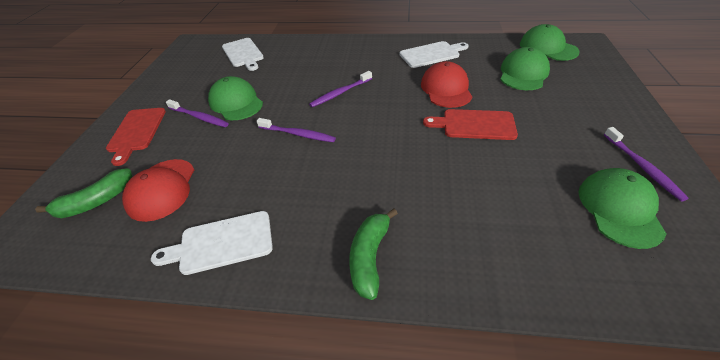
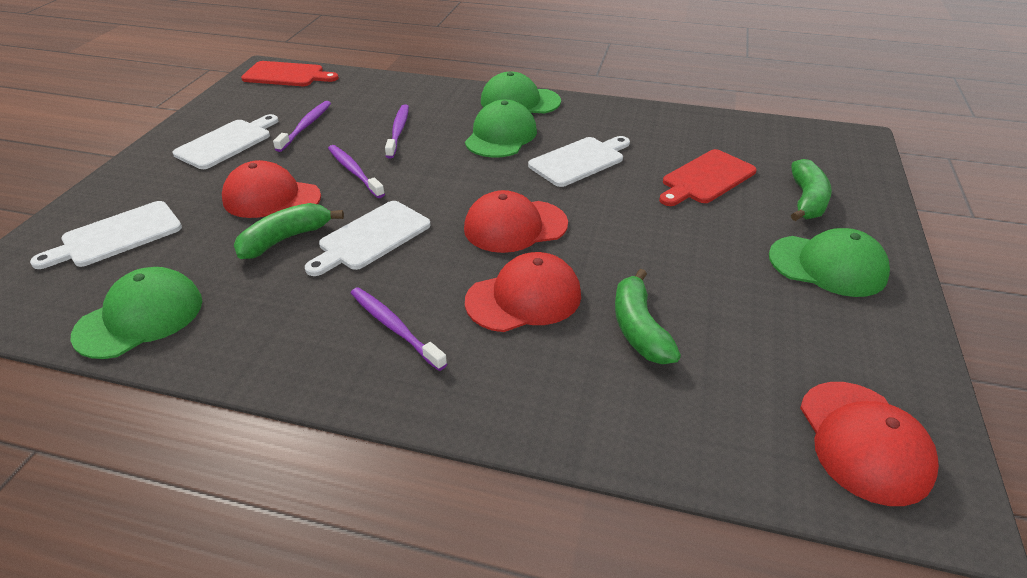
green banana: 2 -> 3
red cap: 2 -> 4
white cutting board: 3 -> 4

